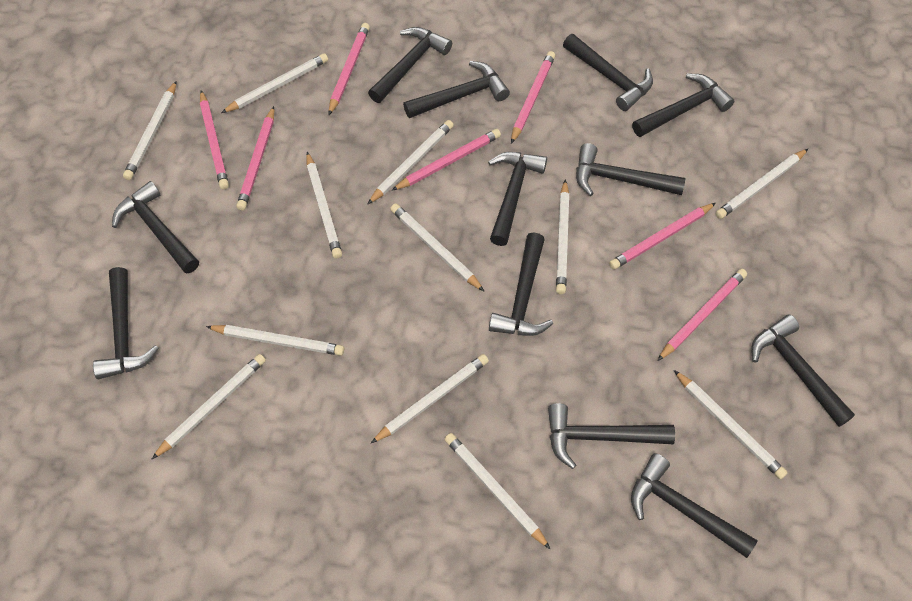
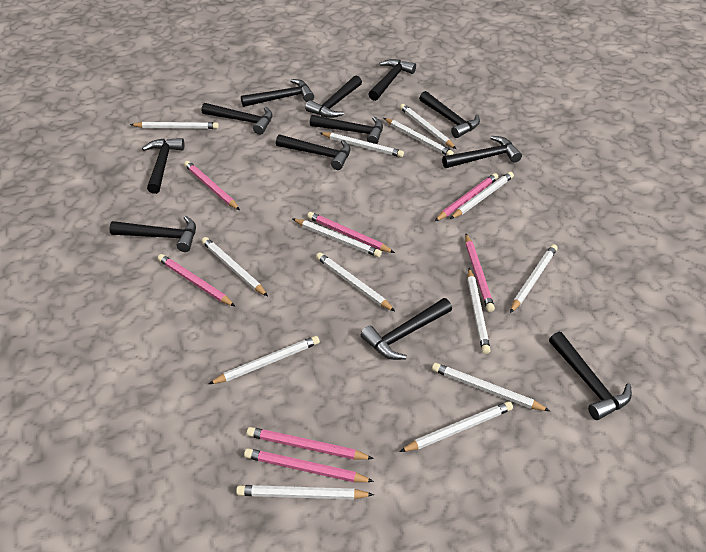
white pencil: 12 -> 14

